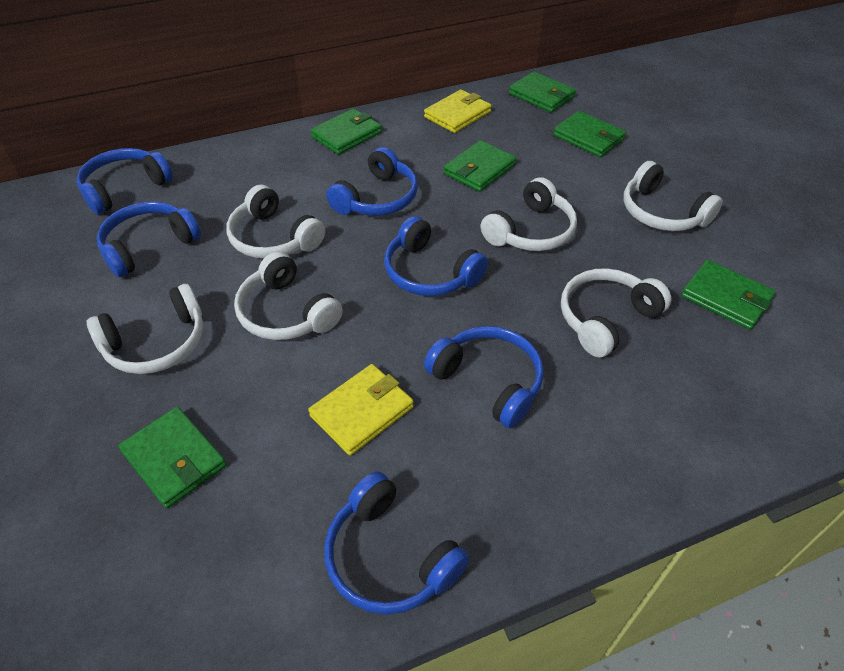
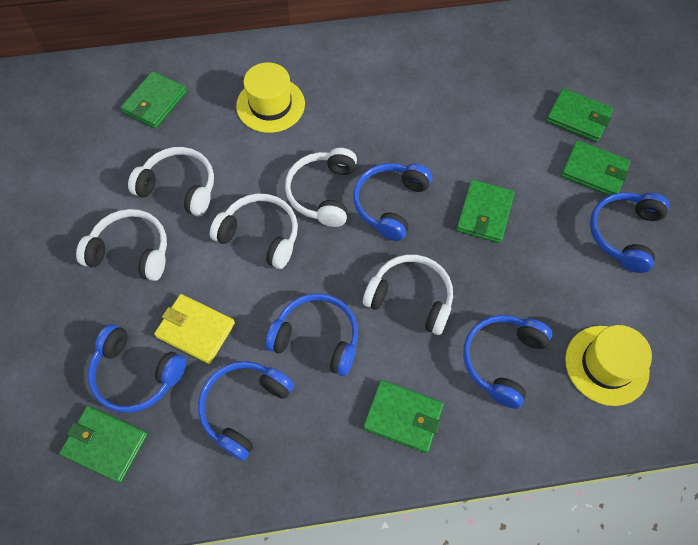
white headphones: 6 -> 5
yellow hat: 0 -> 2
yellow wallet: 2 -> 1

